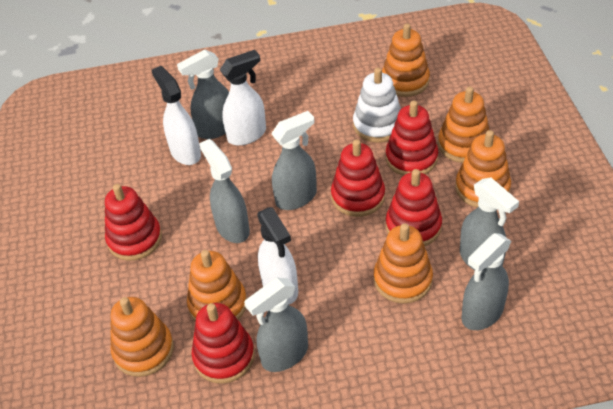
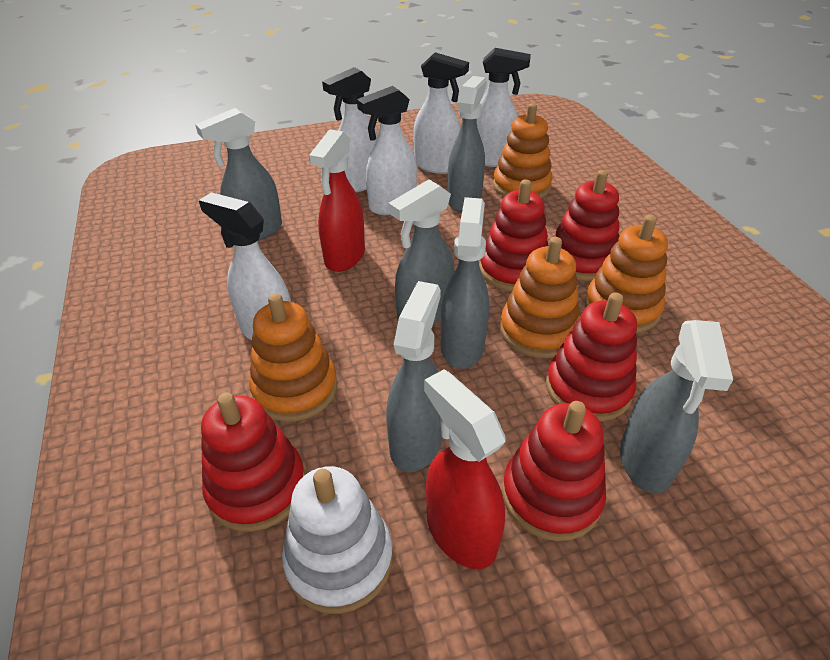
orange stacking toy: 6 -> 4
red spray bottle: 0 -> 2
white spray bottle: 3 -> 5

